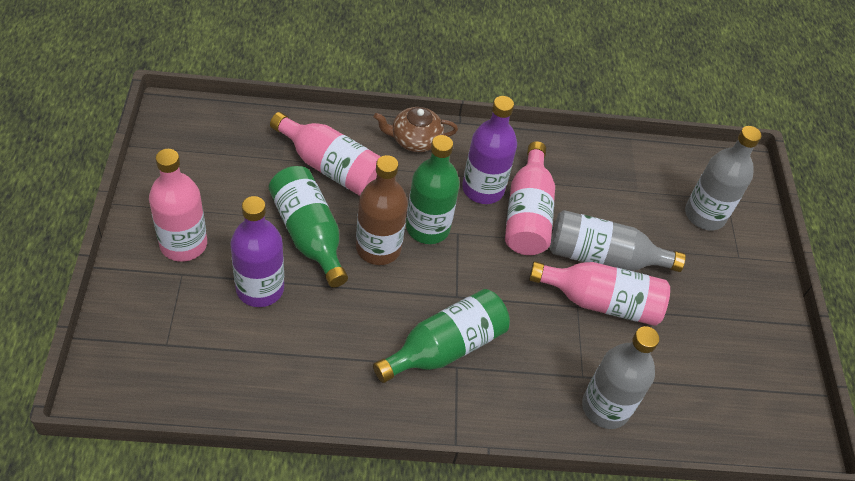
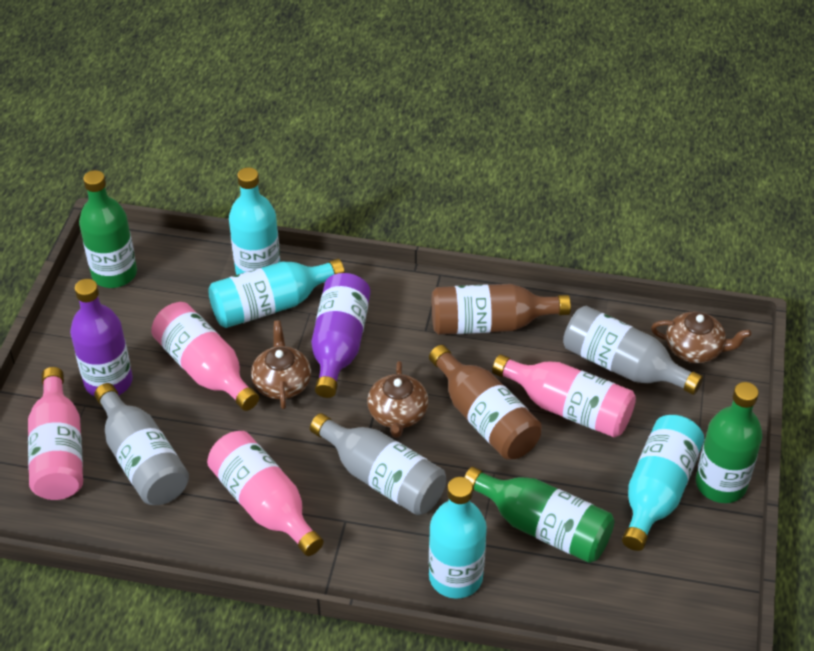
brown bottle: 1 -> 2
brown teapot: 1 -> 3
turquoise bottle: 0 -> 4

